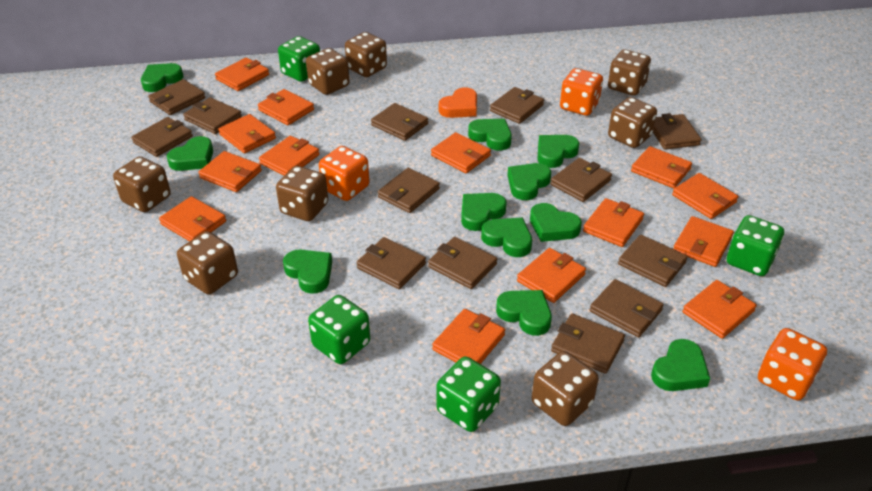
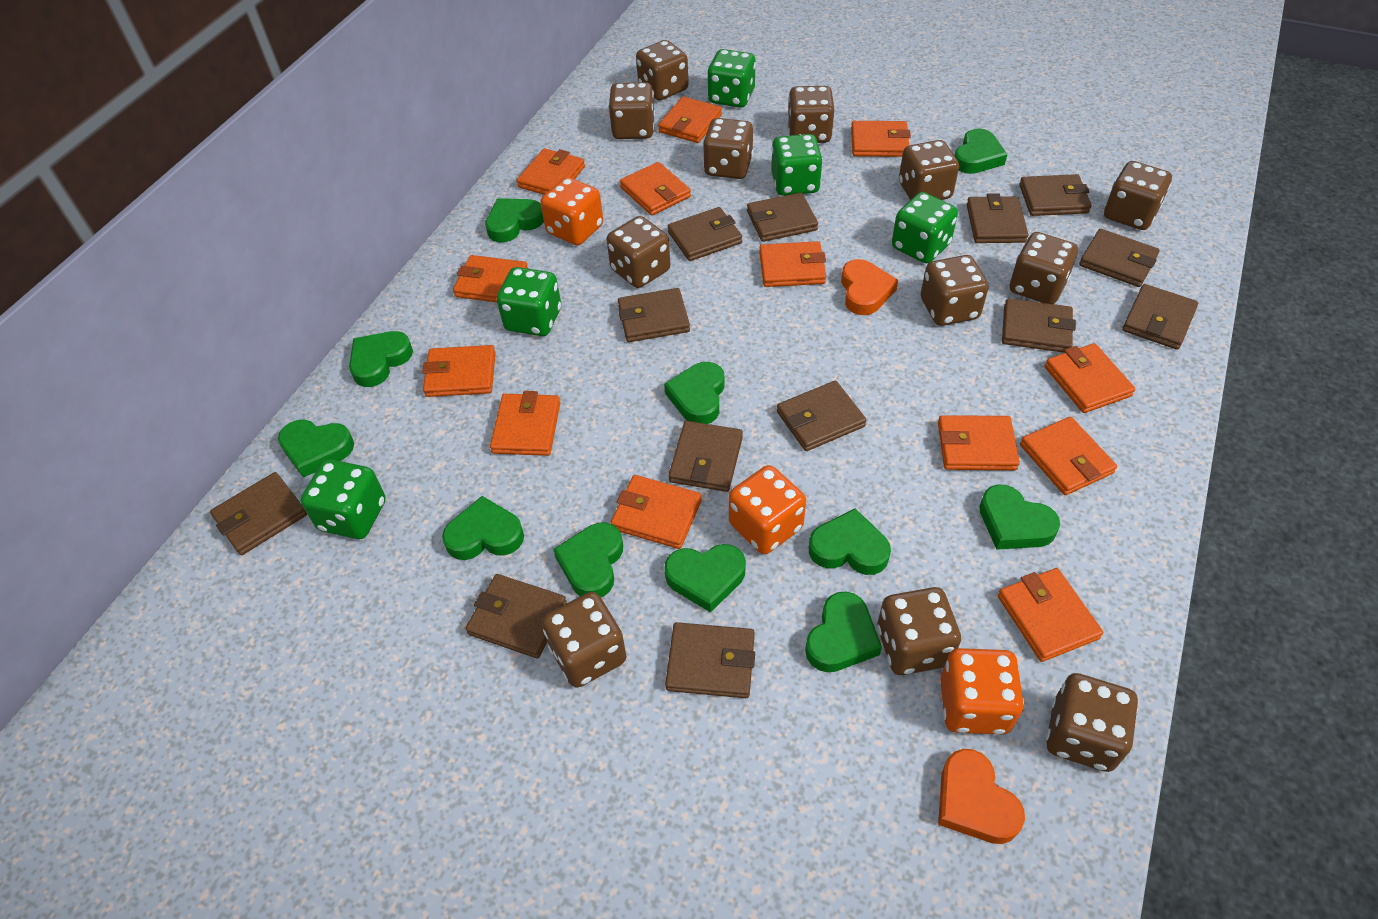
brown dice: 8 -> 12
green dice: 4 -> 5
orange heart: 1 -> 2
orange wallet: 14 -> 13

